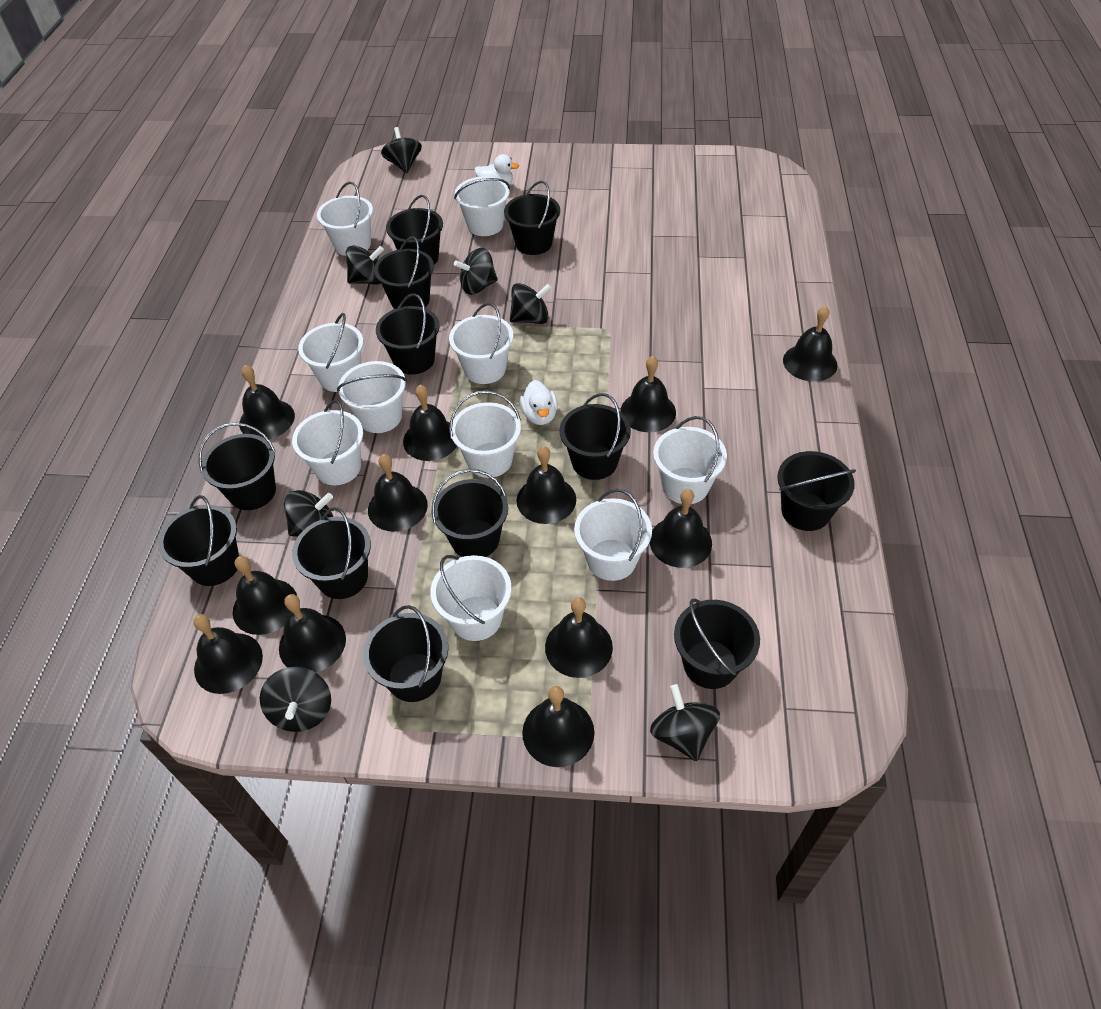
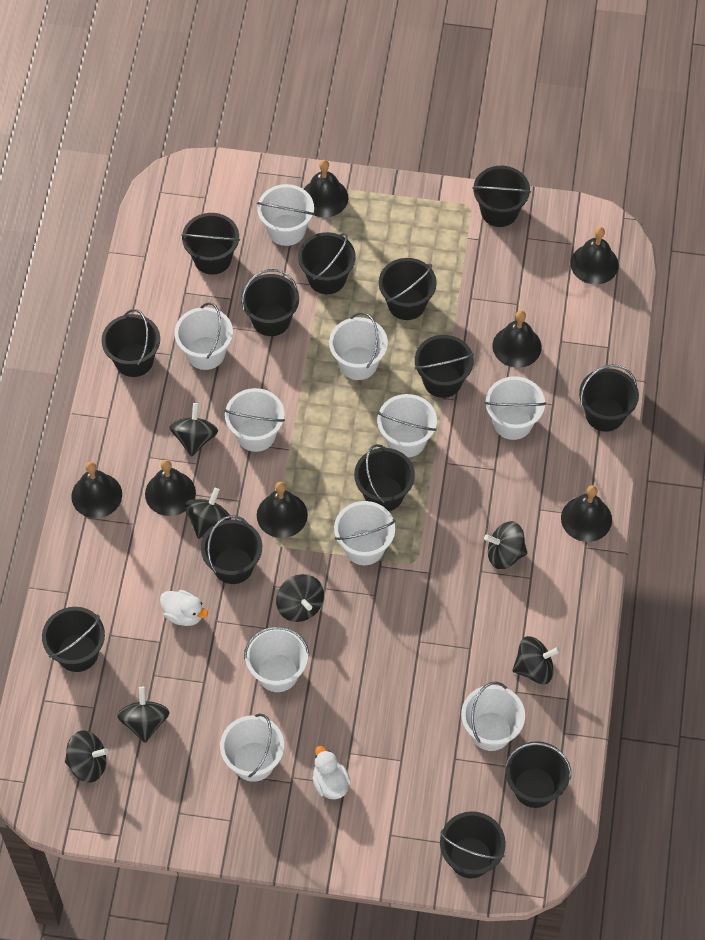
black bell: 12 -> 7
black bucket: 12 -> 13

